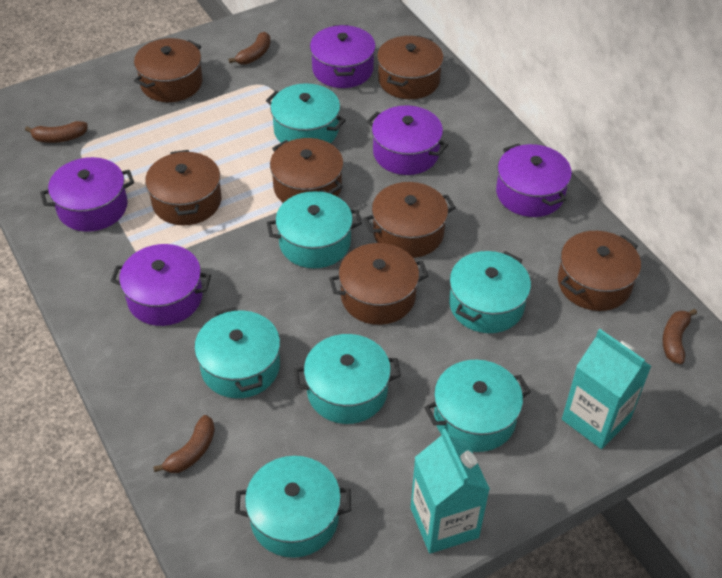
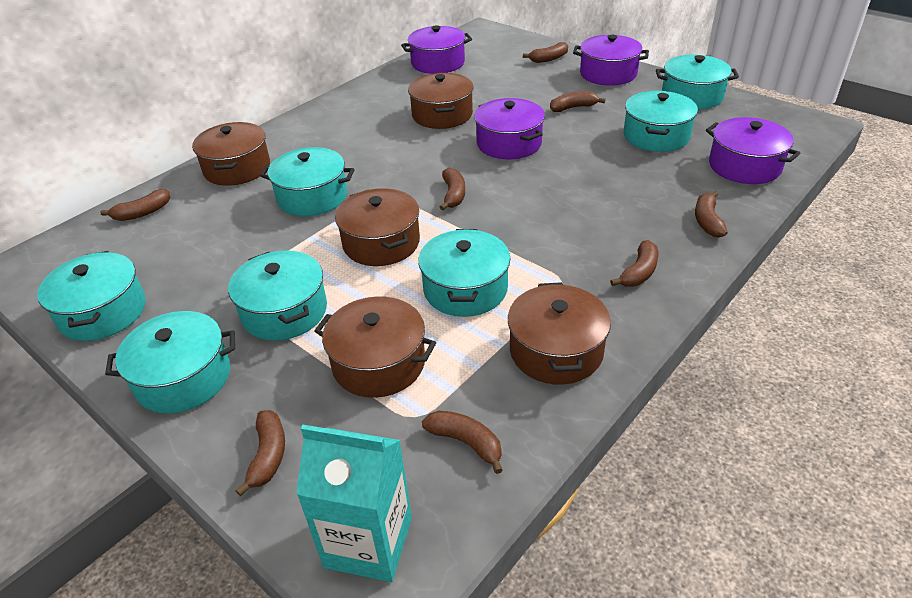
brown banana: 4 -> 8
brown pot: 7 -> 5
purple pot: 5 -> 4
turquoise carton: 2 -> 1

